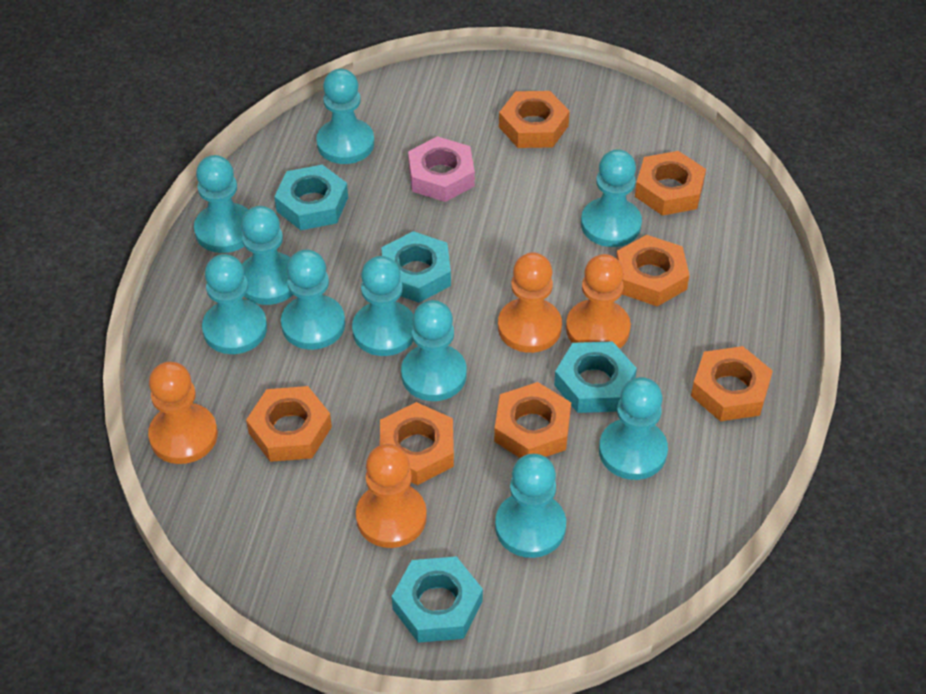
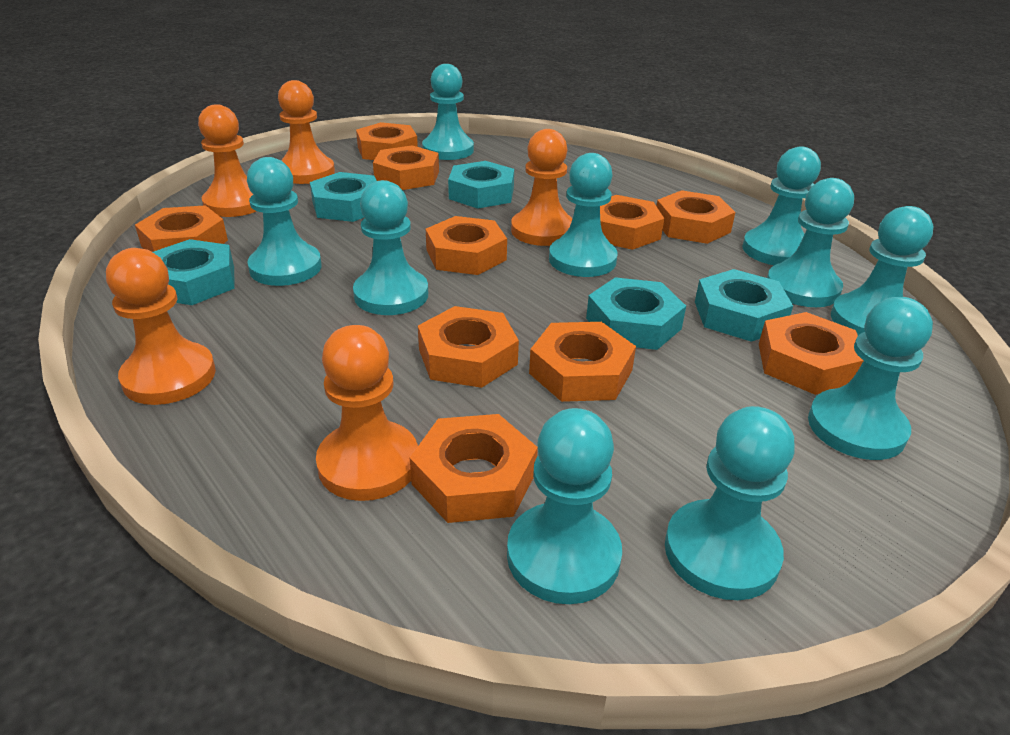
orange nut: 7 -> 10
orange pawn: 4 -> 5
pink nut: 1 -> 0
turquoise nut: 4 -> 5

